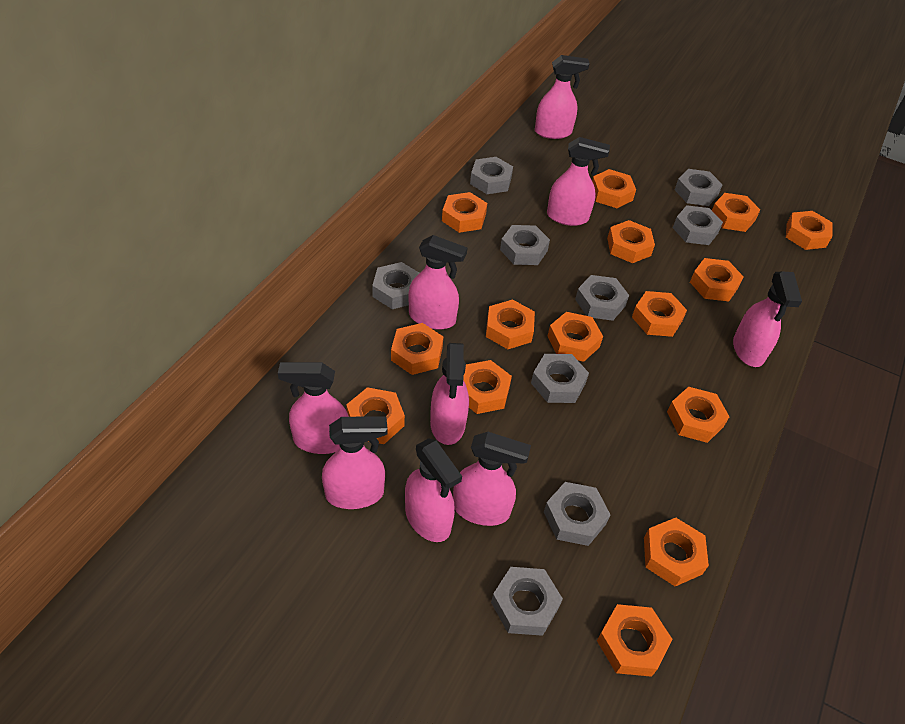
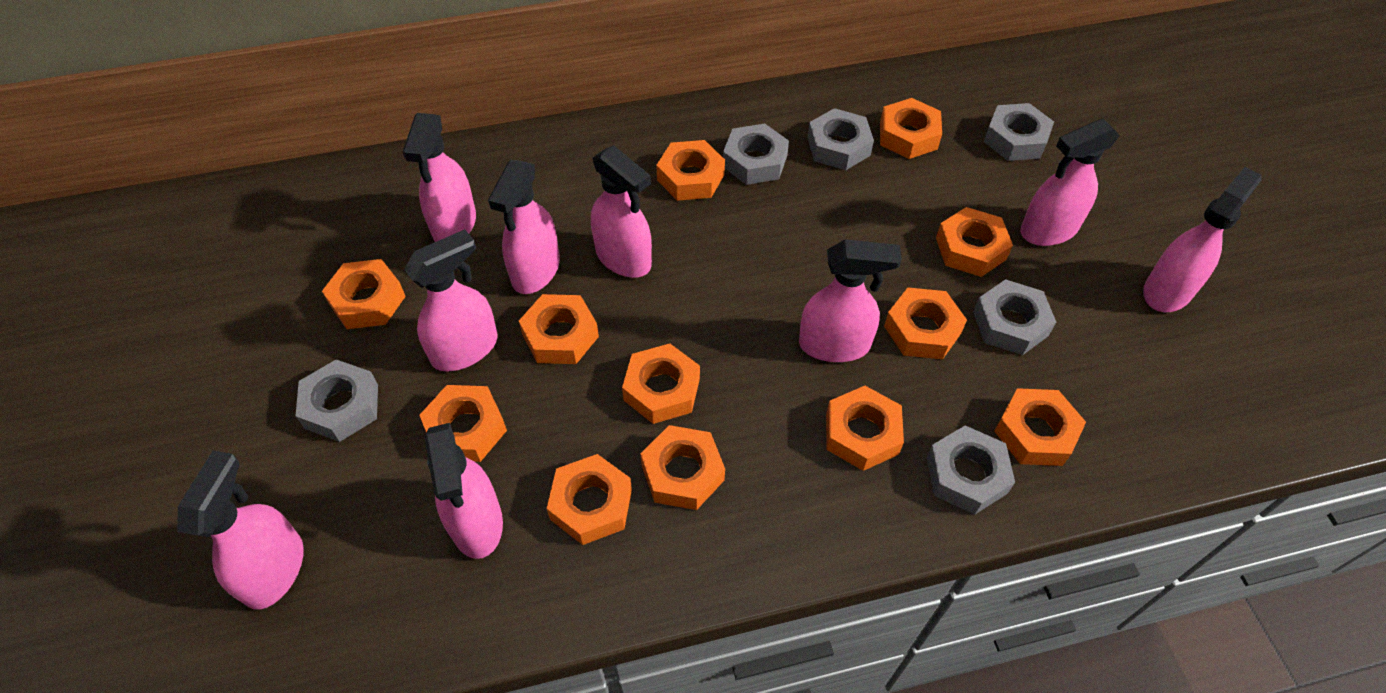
grey nut: 9 -> 6
orange nut: 15 -> 12

